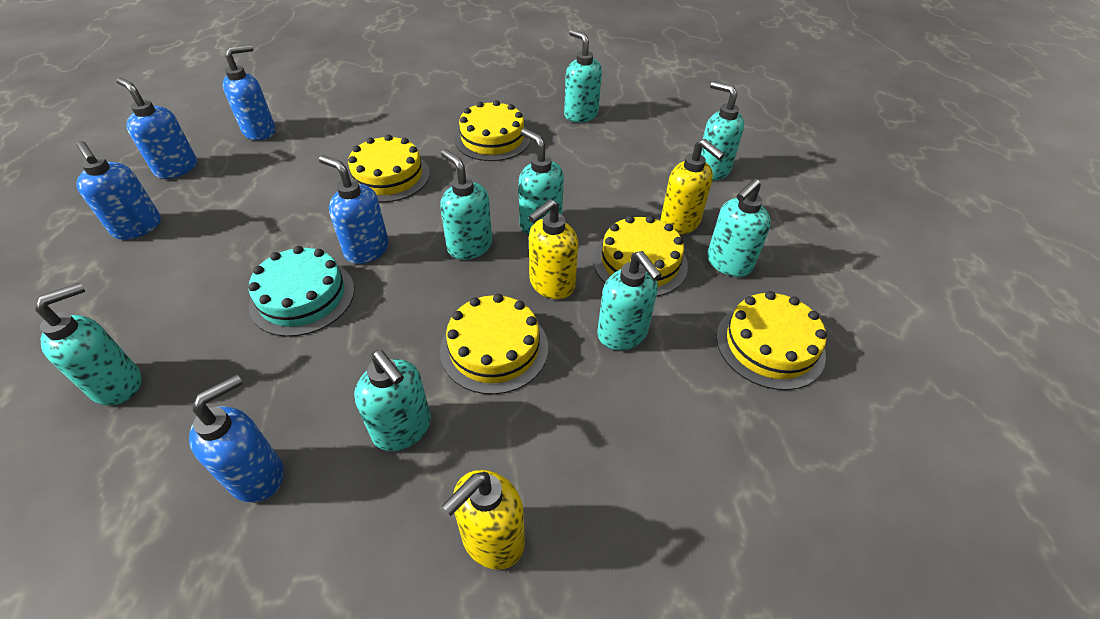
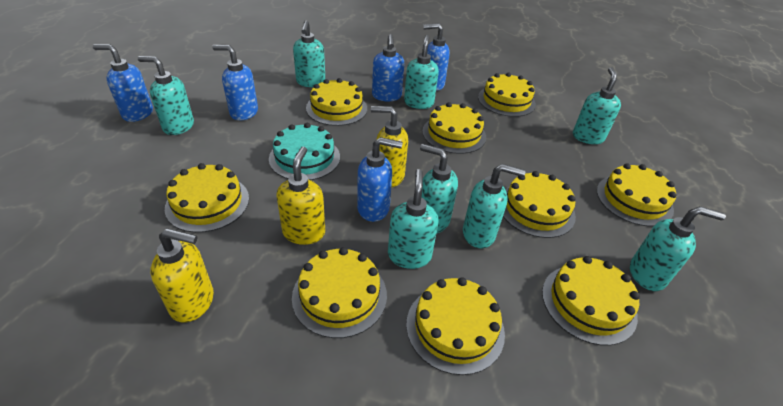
yellow cake: 5 -> 9

